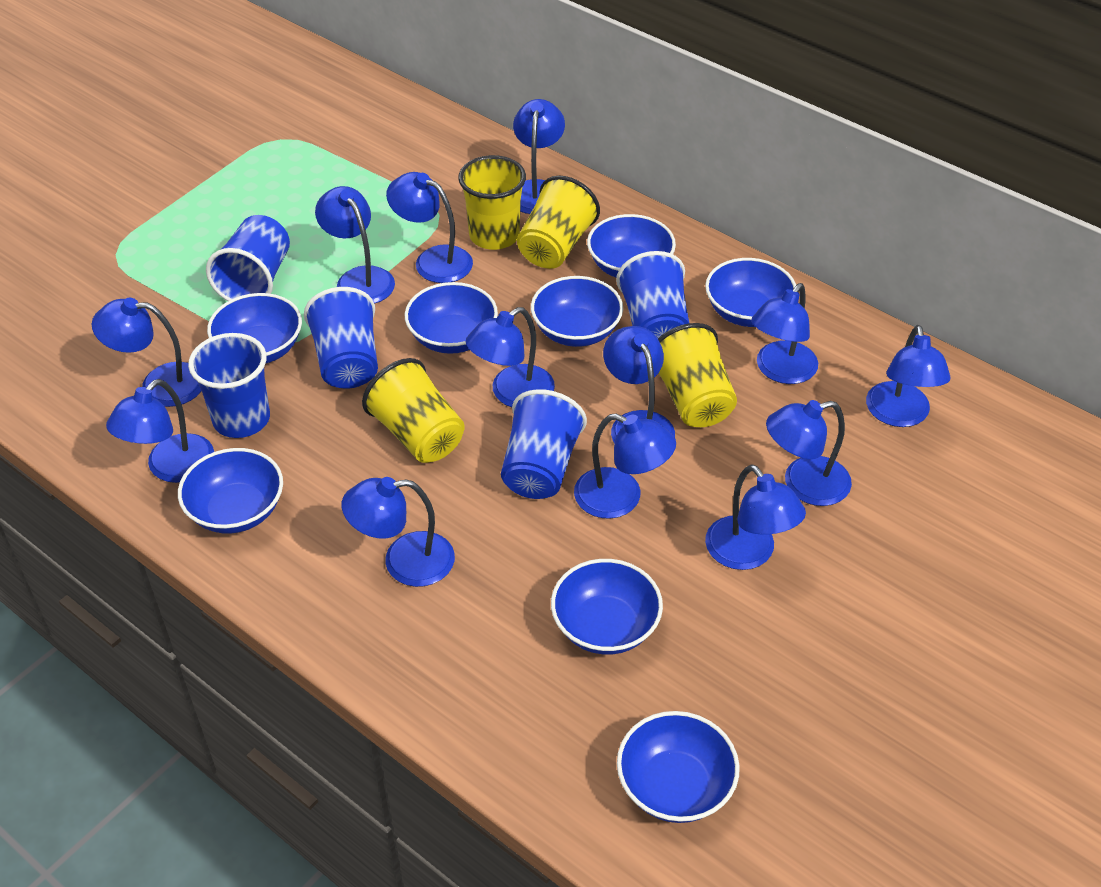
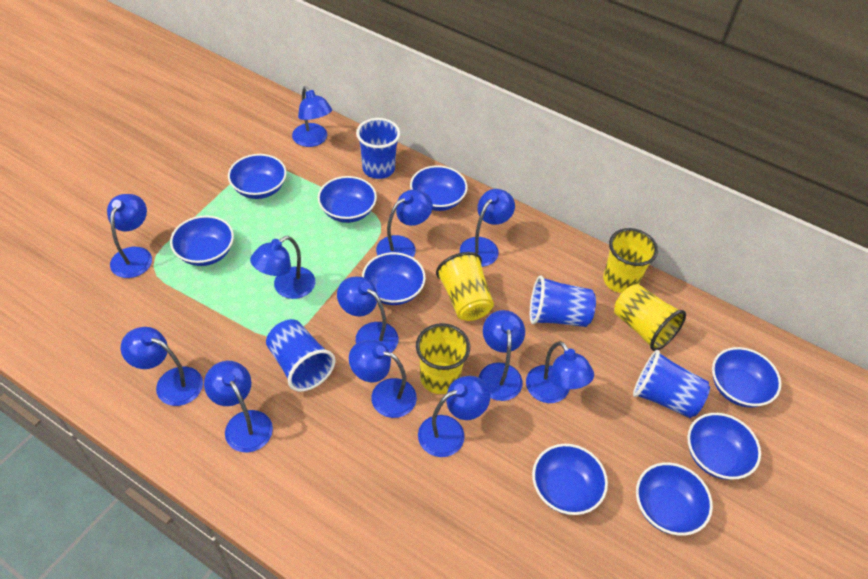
blue bowl: 8 -> 9
blue cup: 5 -> 4
blue lamp: 13 -> 12

